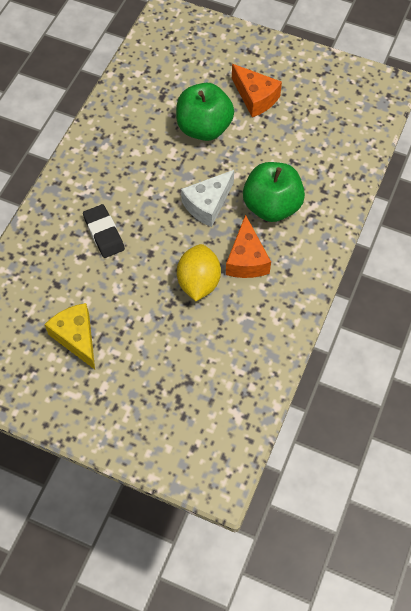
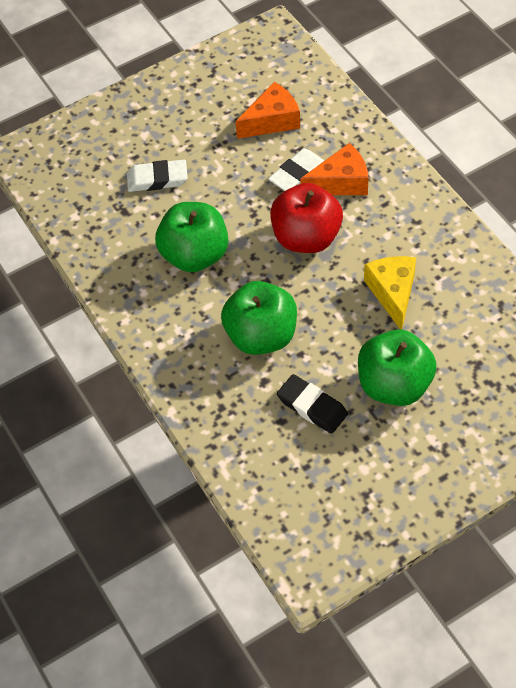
green apple: 2 -> 3
red apple: 0 -> 1
white cheese: 1 -> 0
white eraser: 0 -> 2
yellow lemon: 1 -> 0

